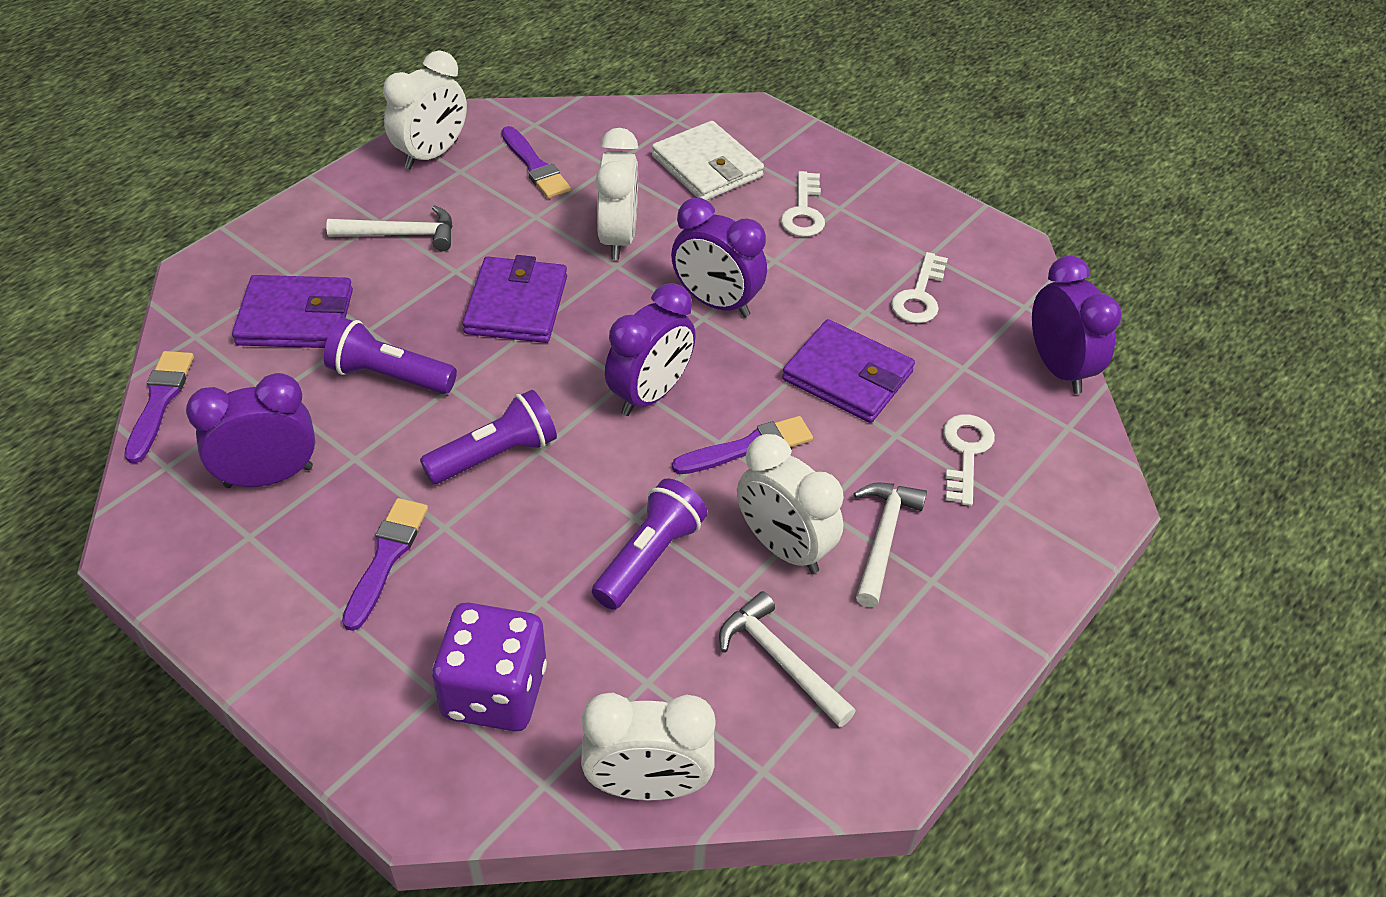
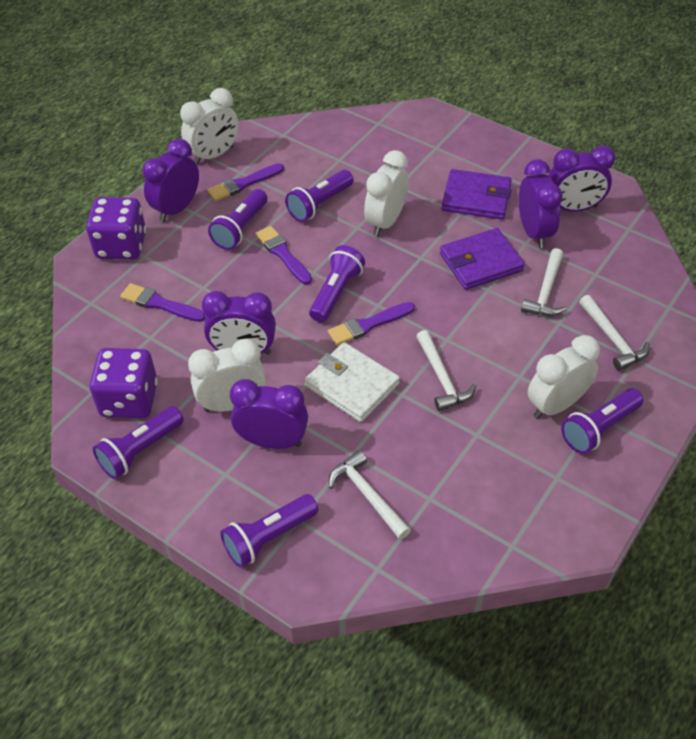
purple clock: 4 -> 5
purple dice: 1 -> 2
purple flashlight: 3 -> 6
purple wallet: 3 -> 2
white hammer: 3 -> 4
white key: 3 -> 0

